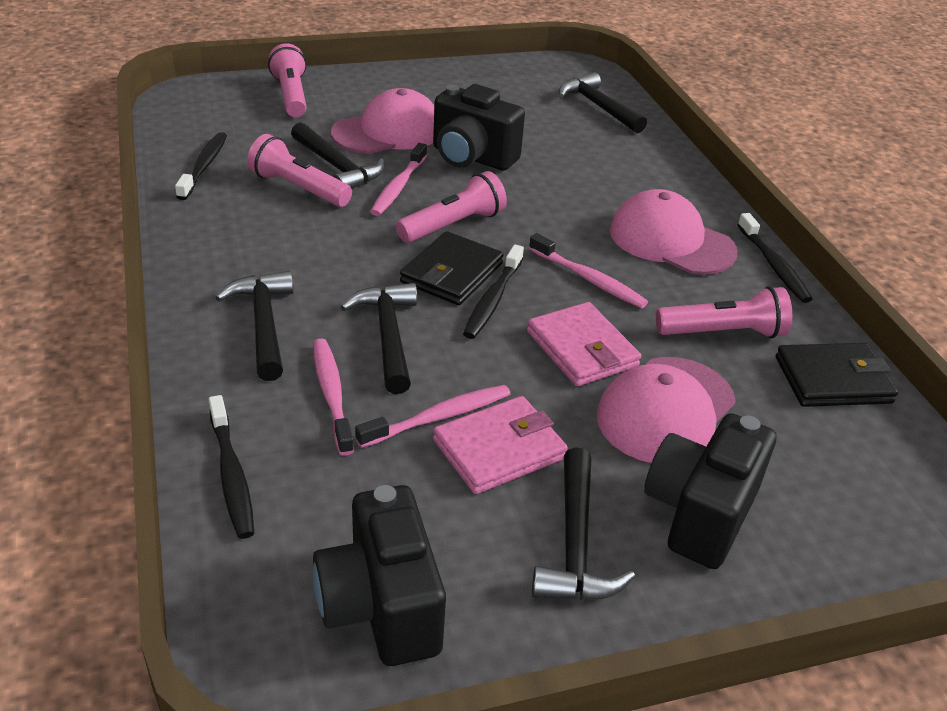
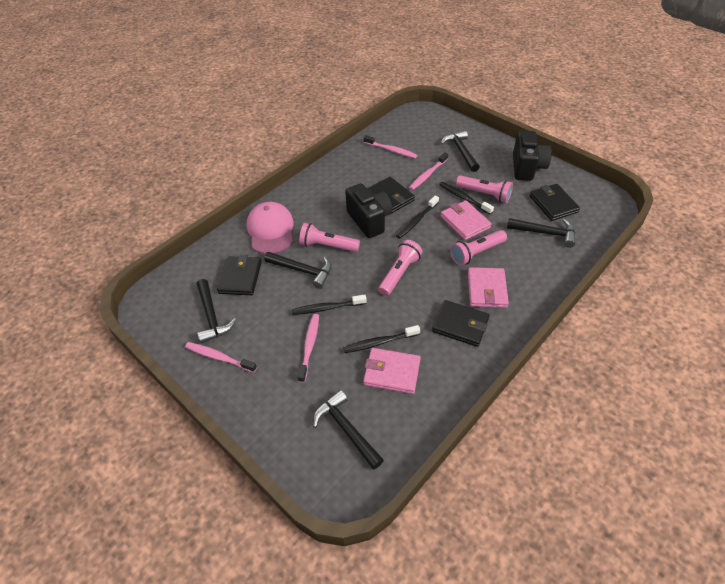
black camera: 3 -> 2
black wallet: 2 -> 4
pink cap: 3 -> 1
pink wallet: 2 -> 3

